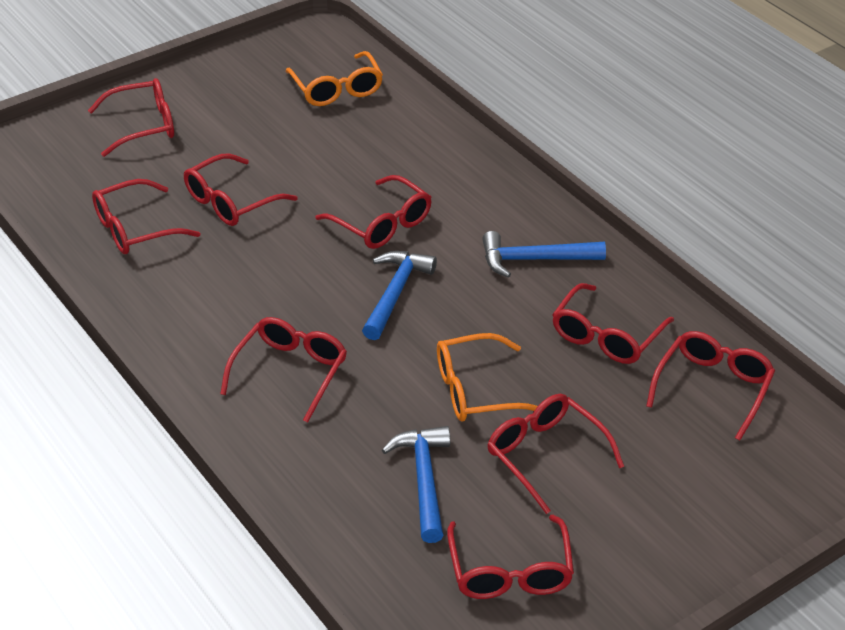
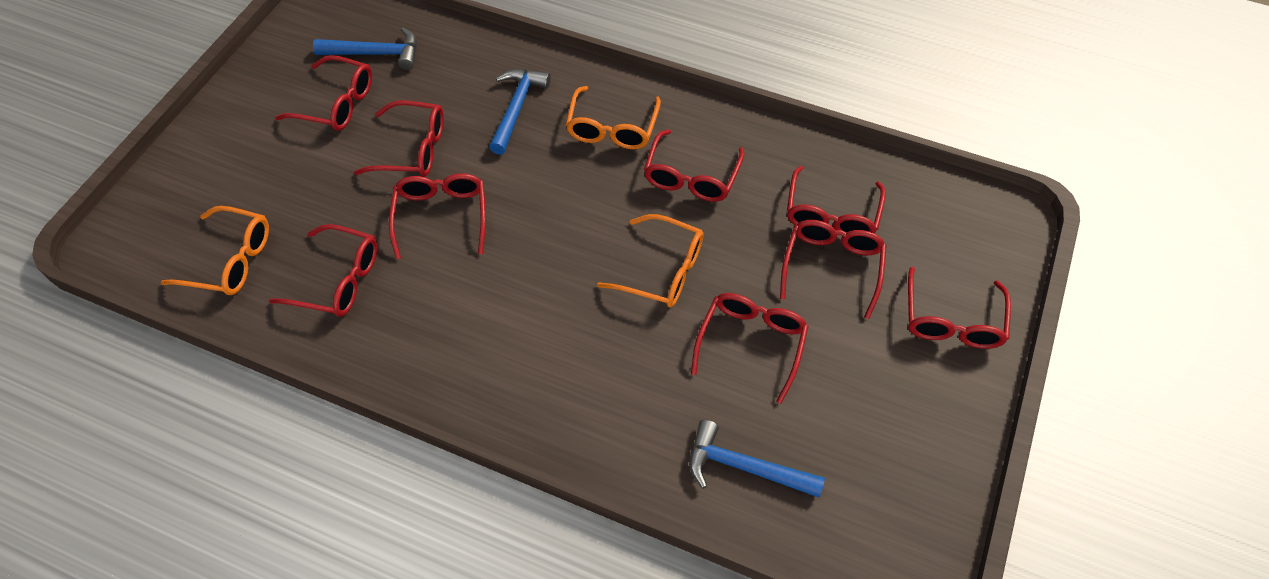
orange glasses: 2 -> 3

